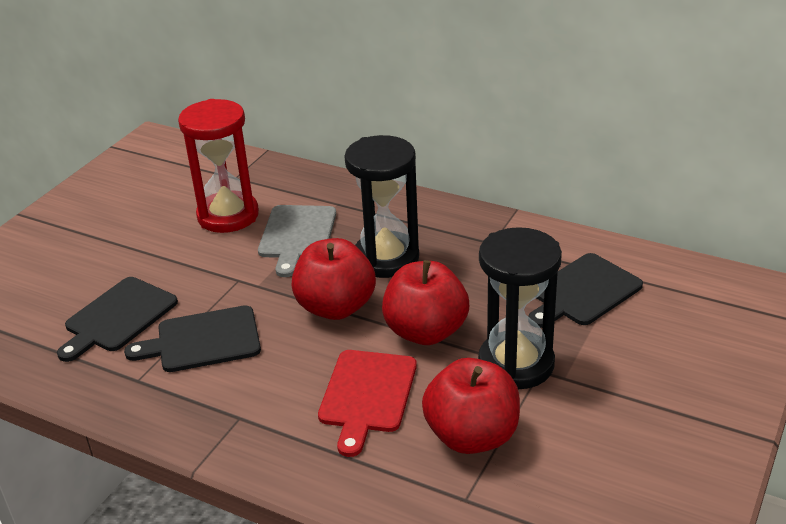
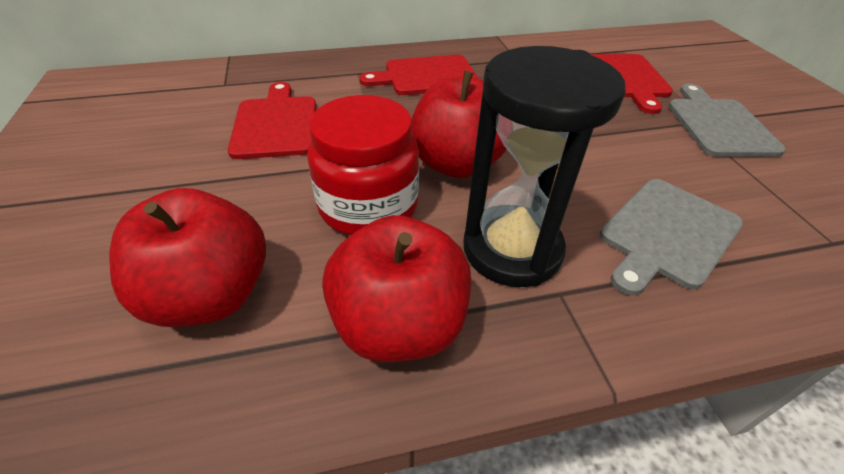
black cutting board: 3 -> 0
black hourglass: 2 -> 1
grey cutting board: 1 -> 2
red cutting board: 1 -> 3
red hourglass: 1 -> 0
red jar: 0 -> 1

